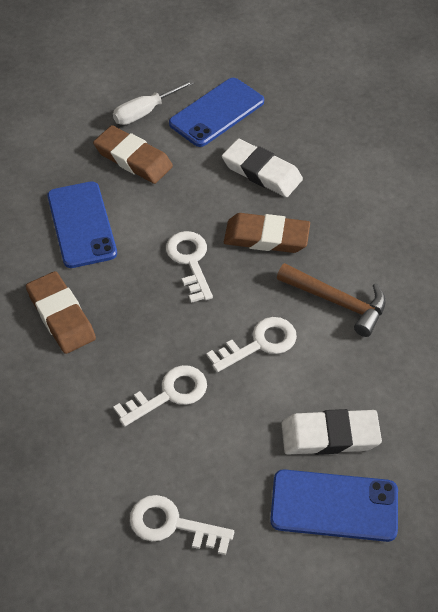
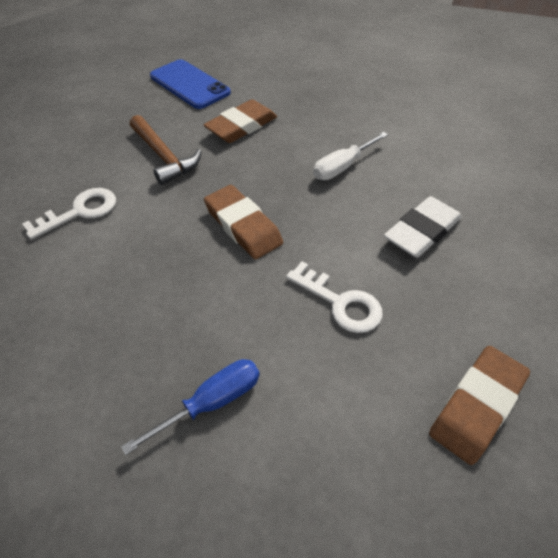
blue phone: 3 -> 1
blue screwdriver: 0 -> 1
white eraser: 2 -> 1
white key: 4 -> 2

